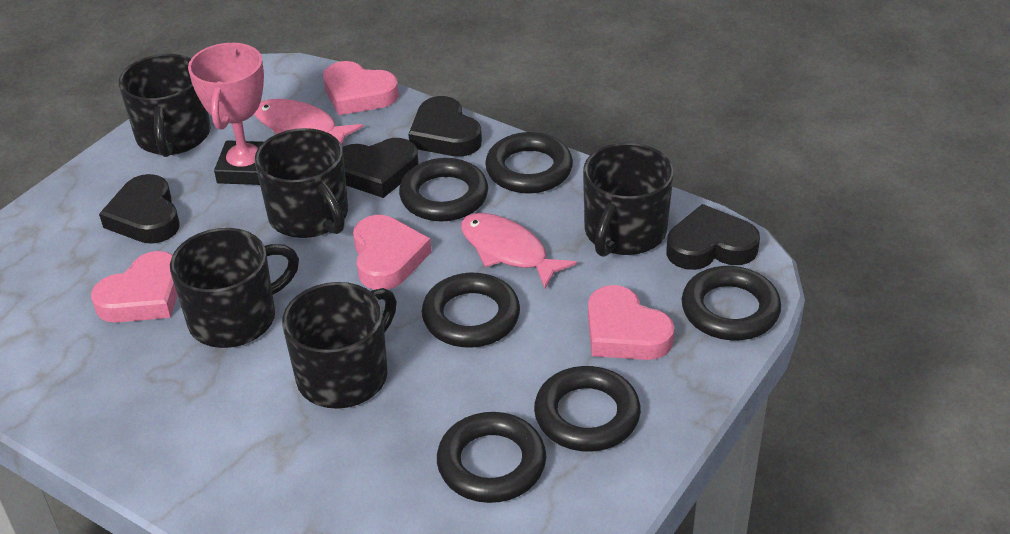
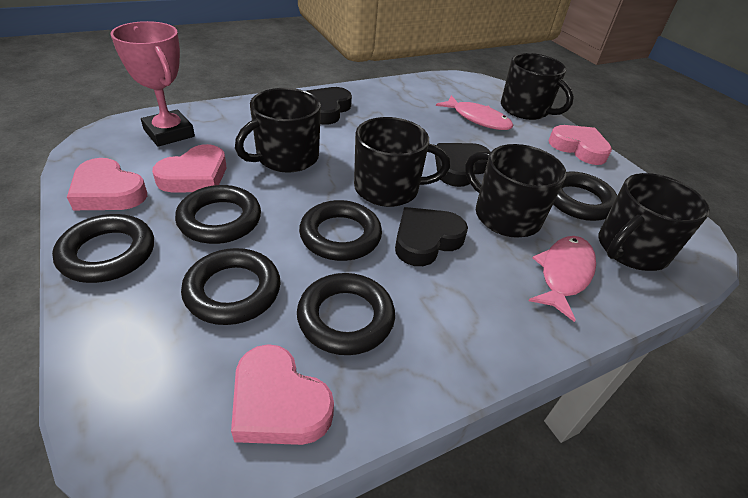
black heart: 4 -> 3

